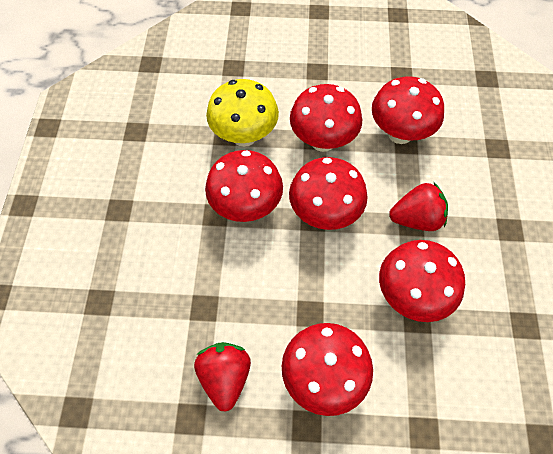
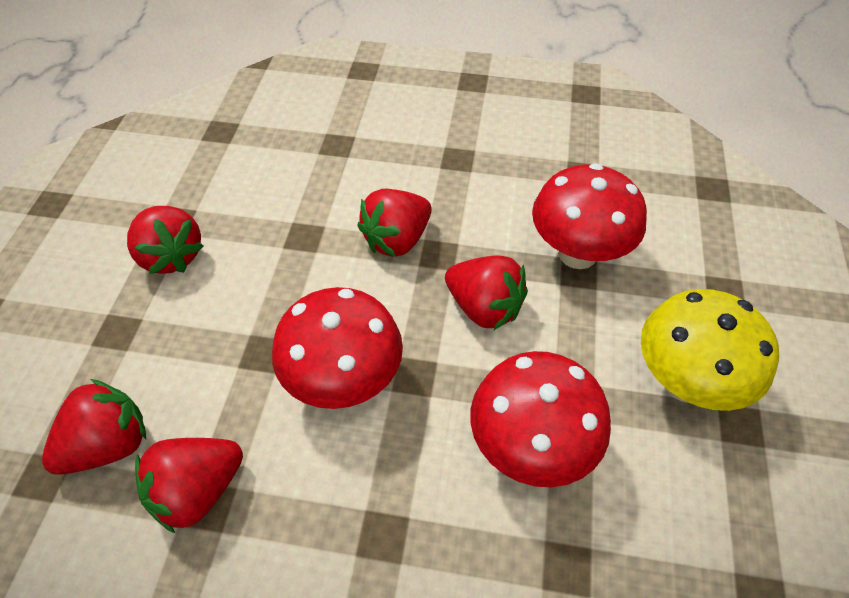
red mushroom: 6 -> 3
red strawberry: 2 -> 5

